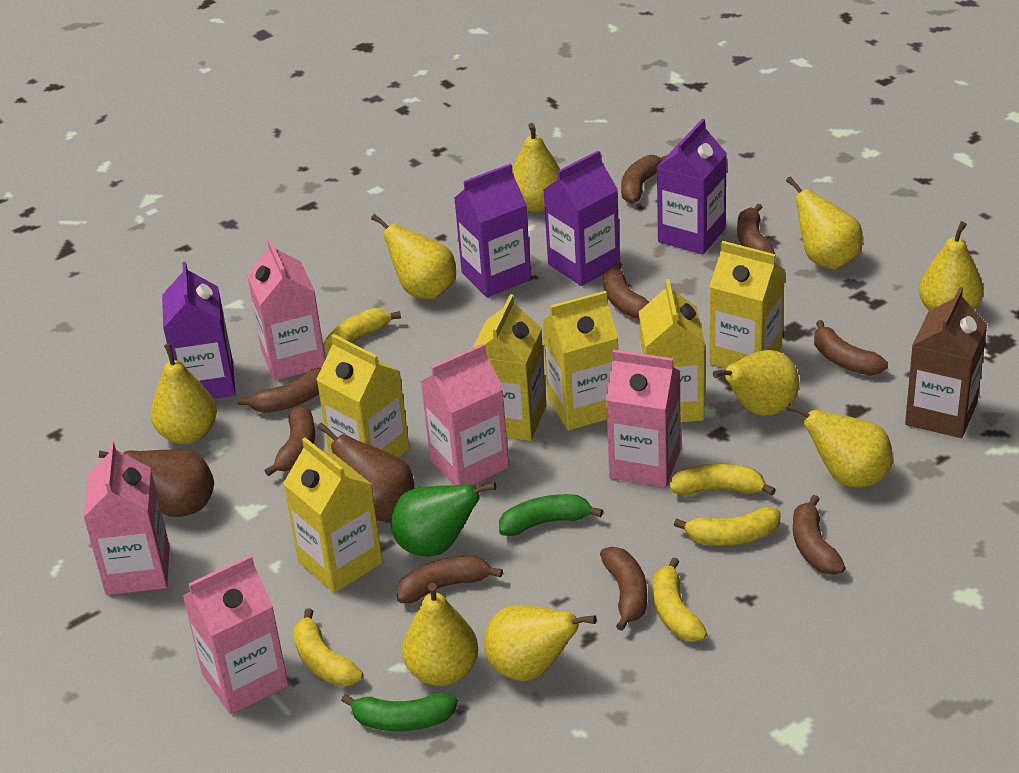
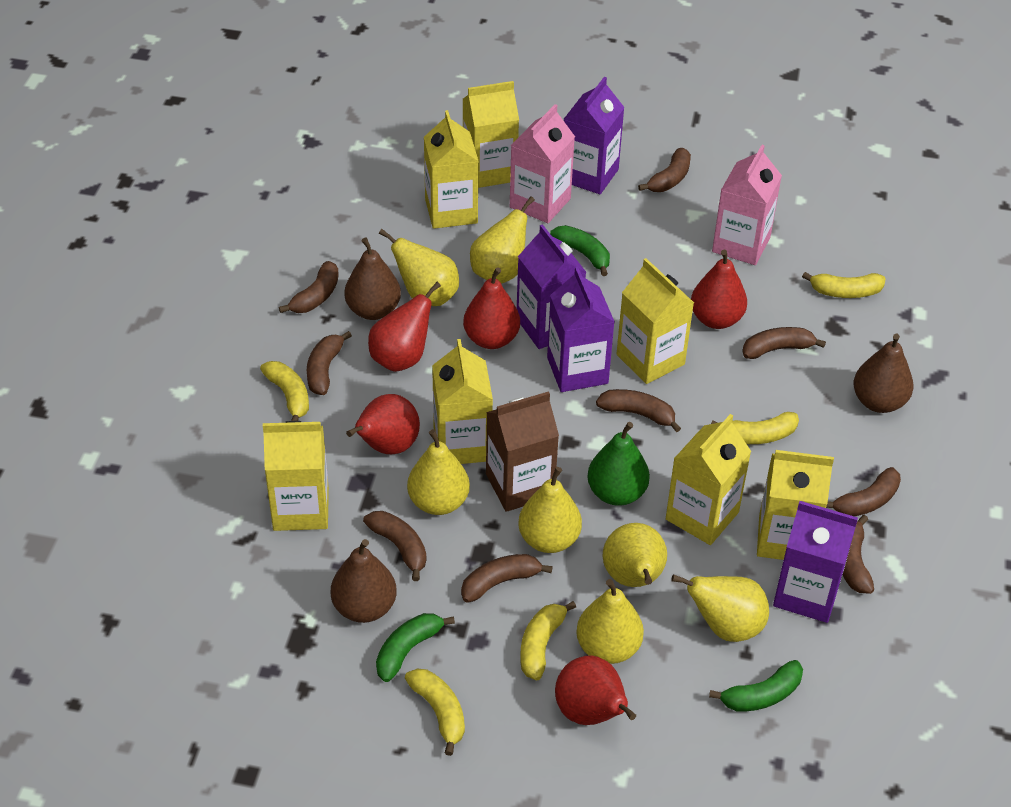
brown pear: 2 -> 3
green banana: 2 -> 3
pink carton: 5 -> 2
red pear: 0 -> 5
yellow carton: 6 -> 7
yellow pear: 9 -> 7

